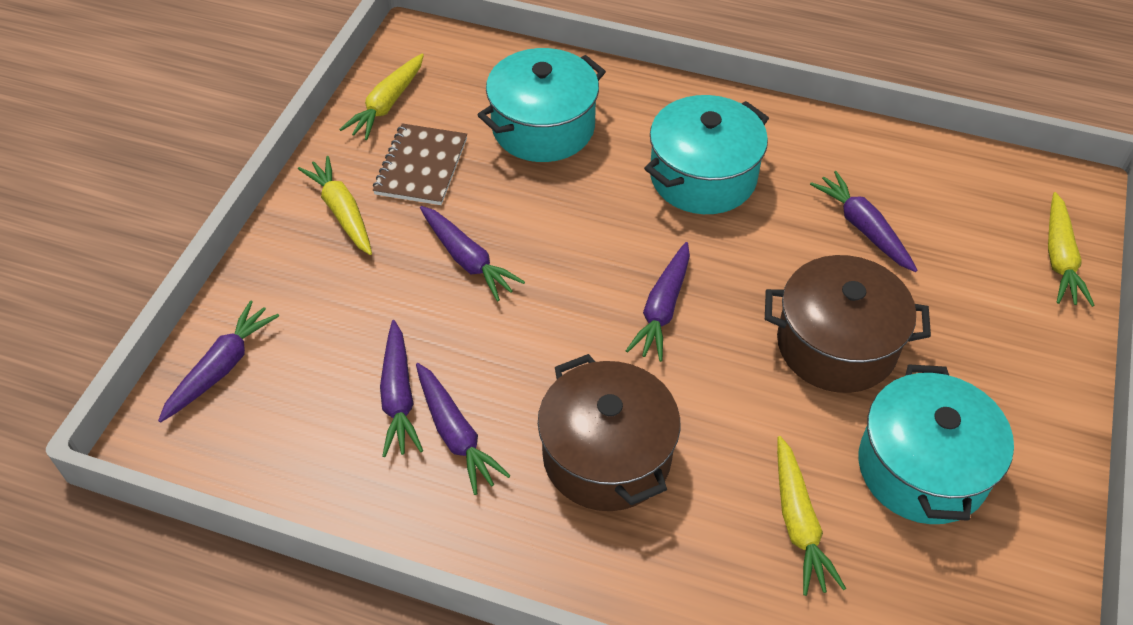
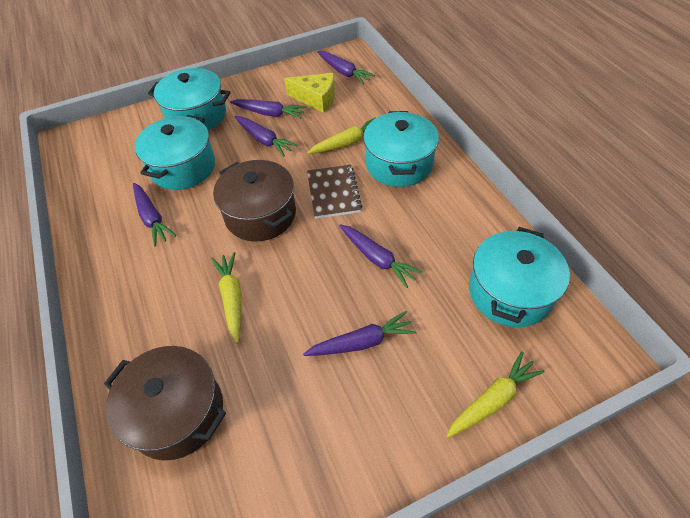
turquoise pot: 3 -> 4
yellow carrot: 4 -> 3
yellow cheese: 0 -> 1

